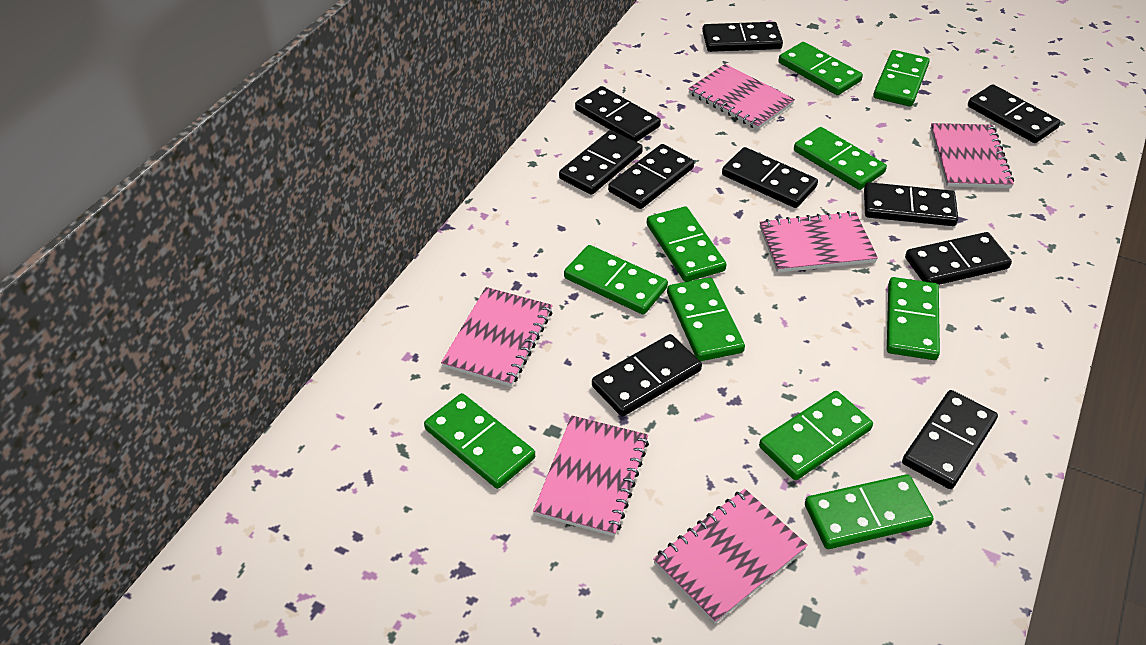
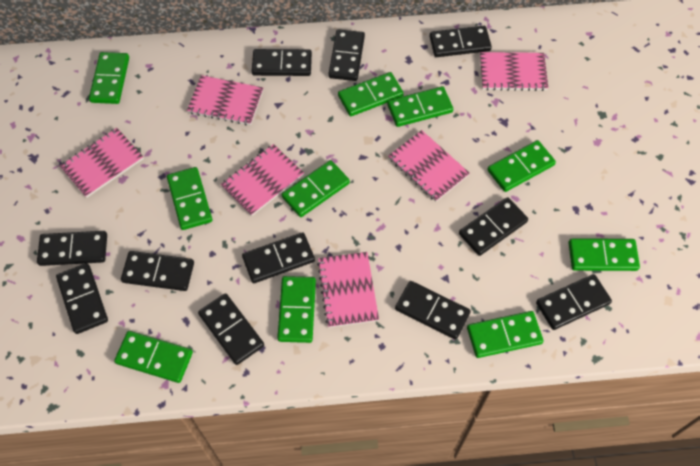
black domino: 10 -> 11

